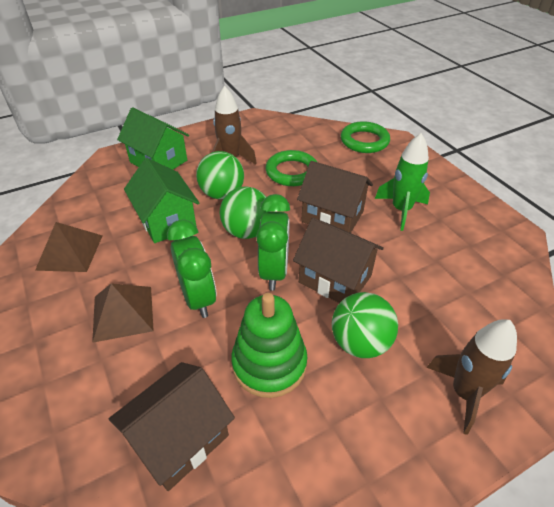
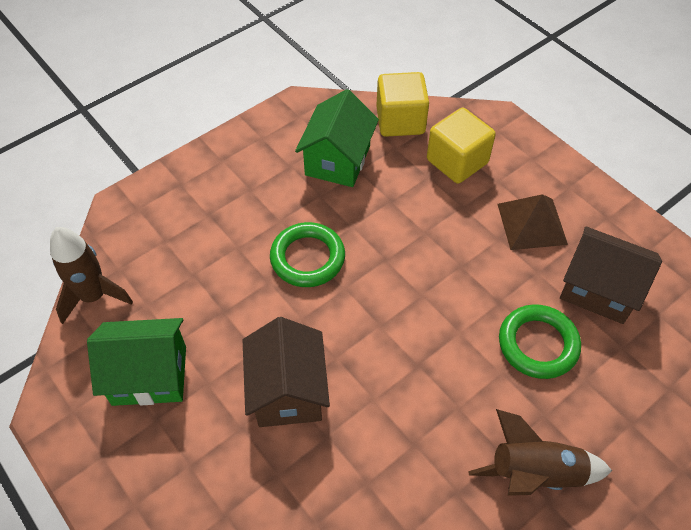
brown house: 3 -> 2
brown pyramid: 2 -> 1
green ball: 3 -> 0
green clock: 2 -> 0
green rocket: 1 -> 0
green stacking toy: 1 -> 0
yellow cube: 0 -> 2

